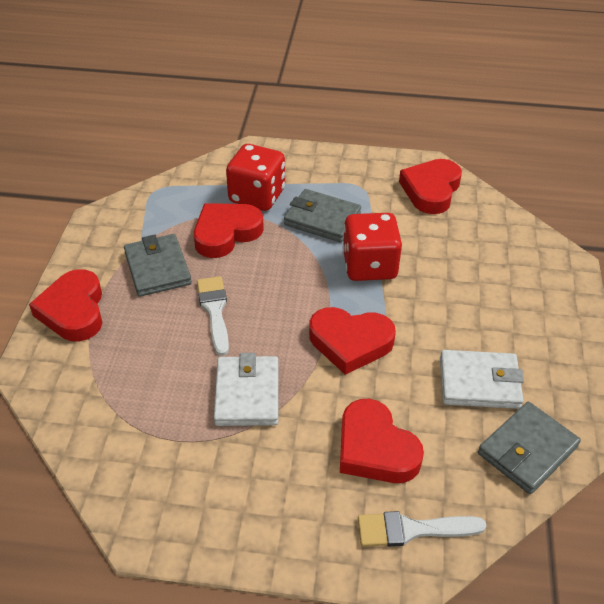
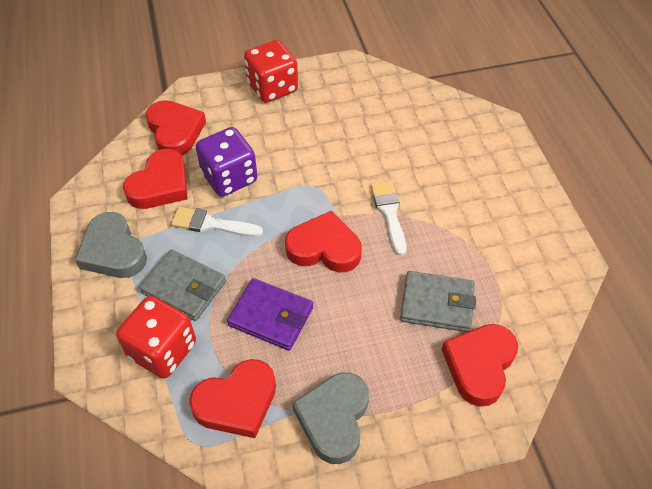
grey heart: 0 -> 2
grey wallet: 3 -> 2
purple dice: 0 -> 1
purple wallet: 0 -> 1
white wallet: 2 -> 0

